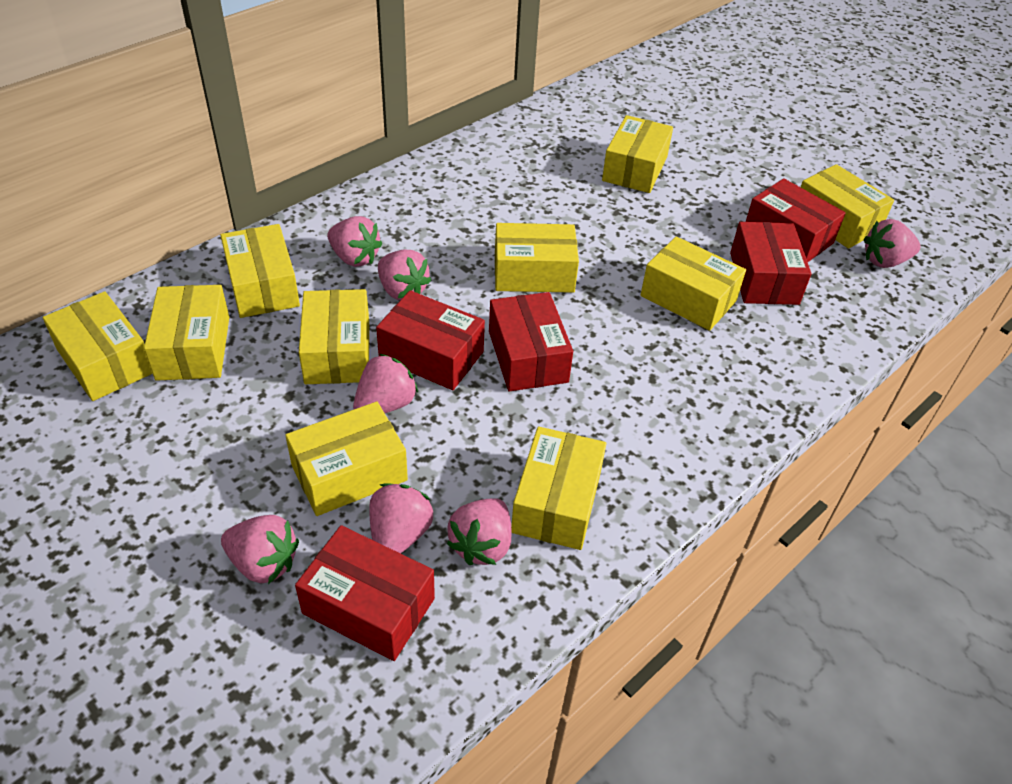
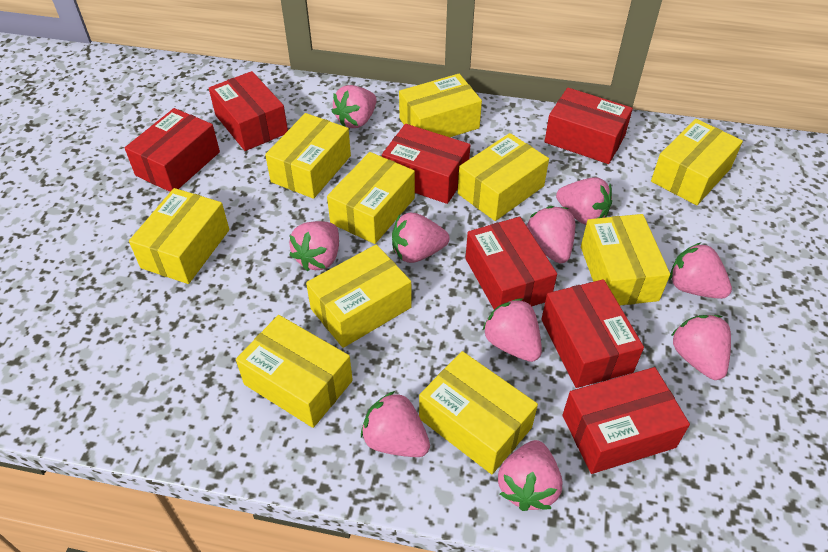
pink strawberry: 7 -> 10
red box: 5 -> 7

